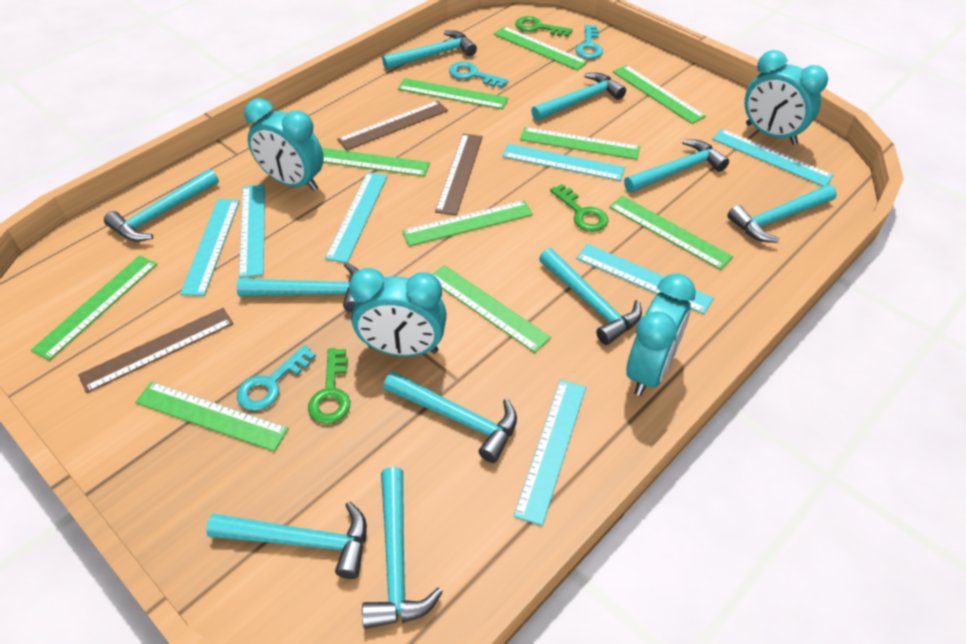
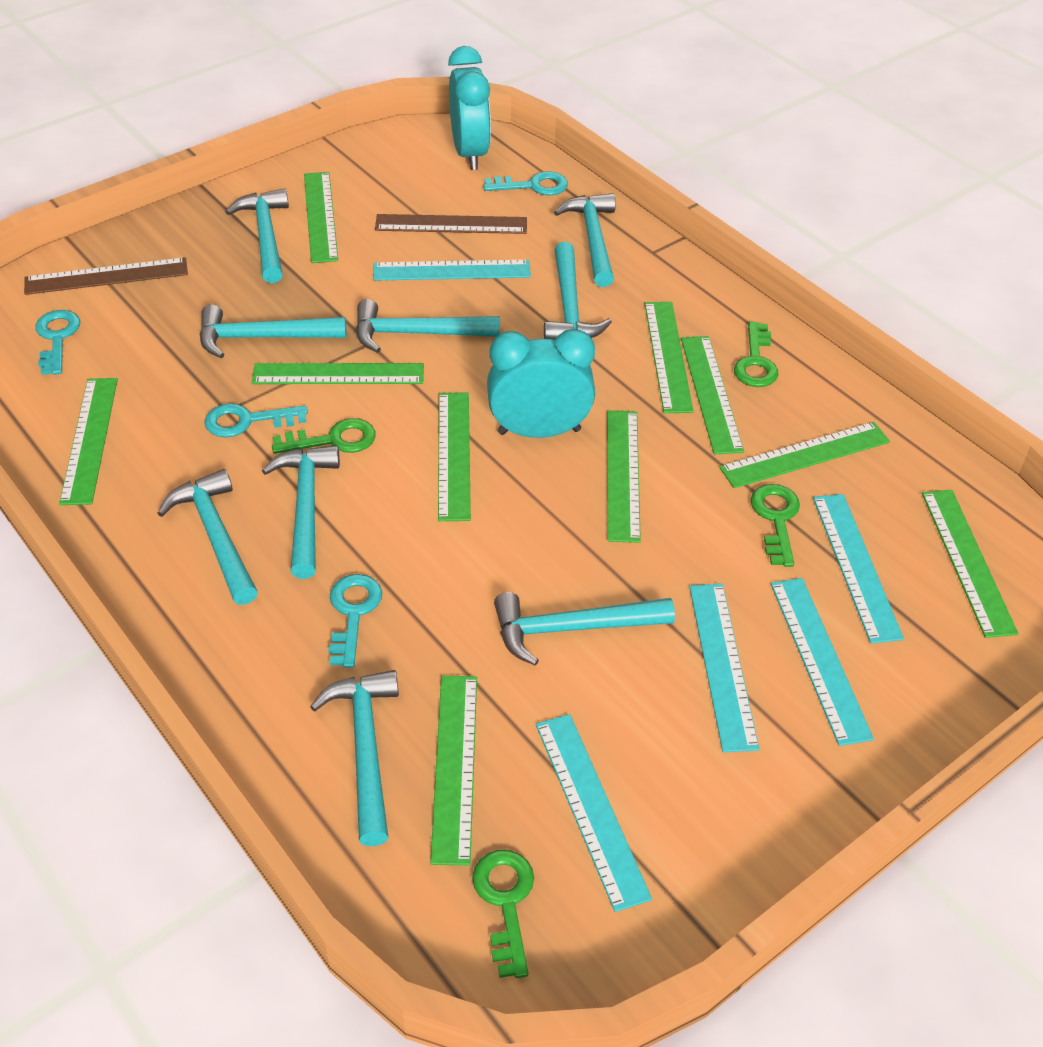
brown ruler: 3 -> 2
green key: 3 -> 4
turquoise clock: 4 -> 2
turquoise hammer: 10 -> 9
turquoise key: 3 -> 4
turquoise ruler: 7 -> 5

